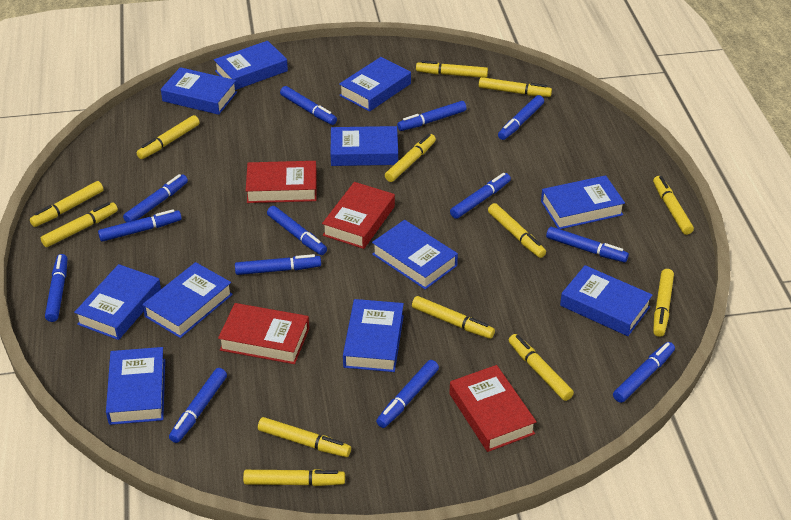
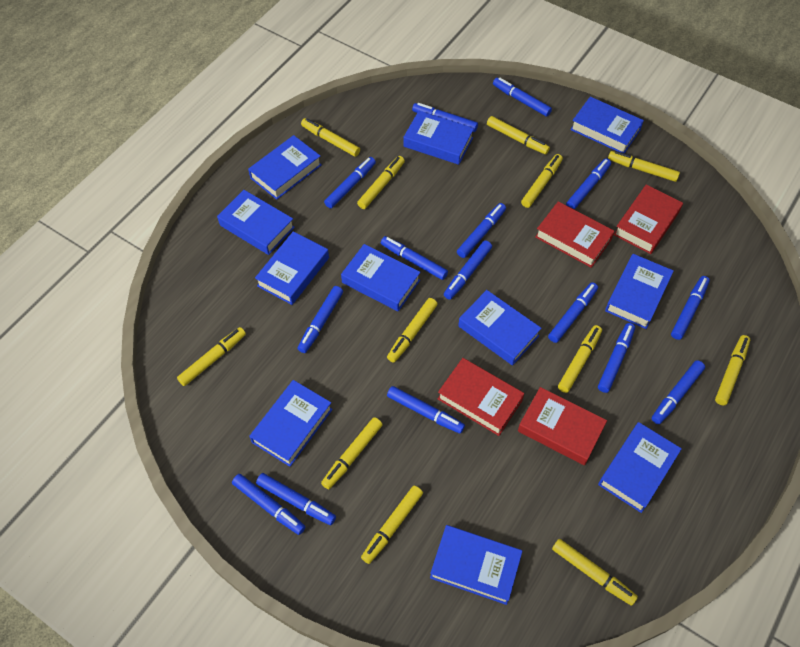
blue marker: 13 -> 15
yellow marker: 13 -> 12

